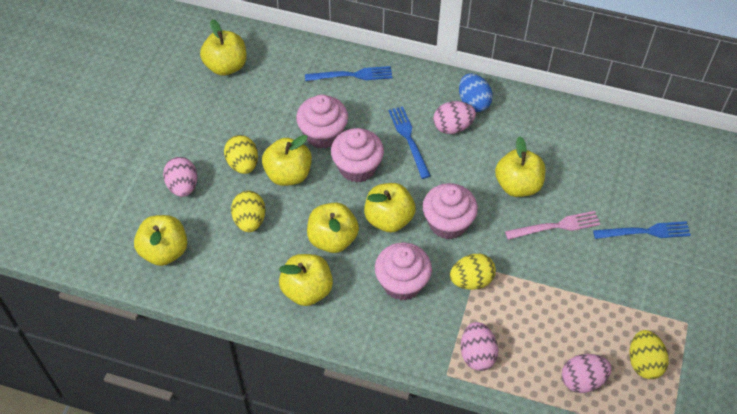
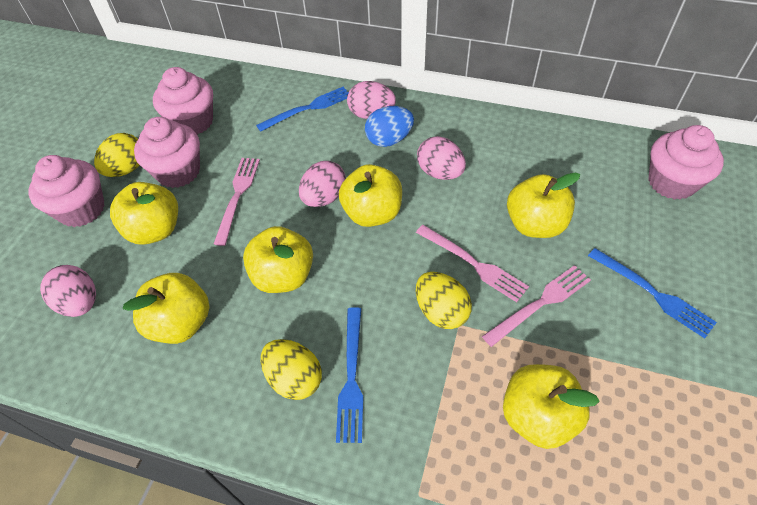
pink fork: 1 -> 3
yellow apple: 7 -> 6
yellow egg: 4 -> 3

